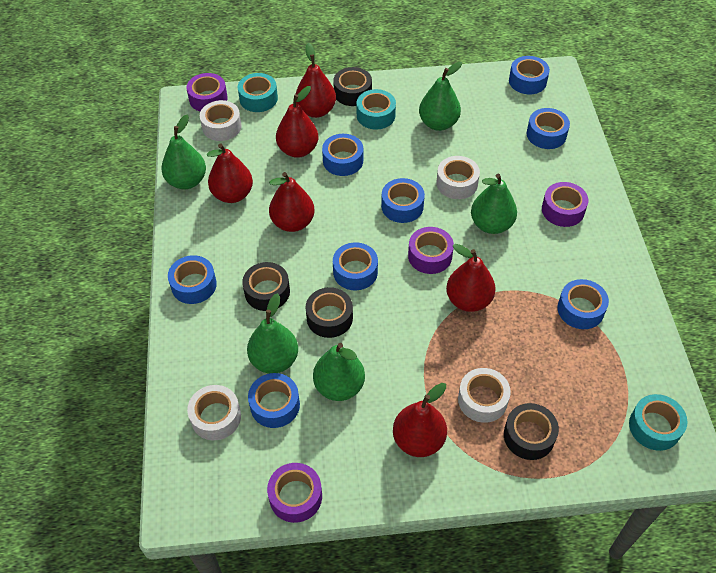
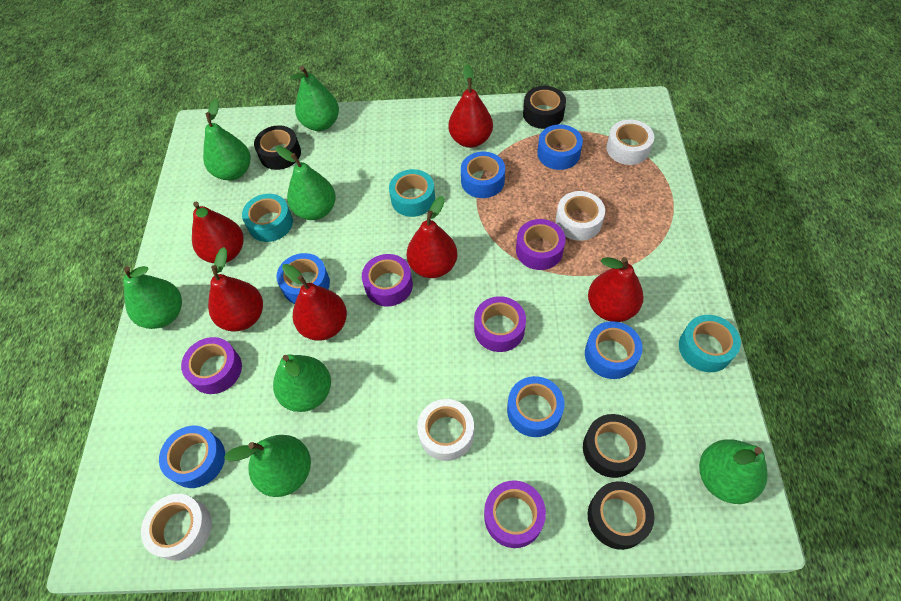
blue tape: 8 -> 6
green pear: 5 -> 7
purple tape: 4 -> 5

